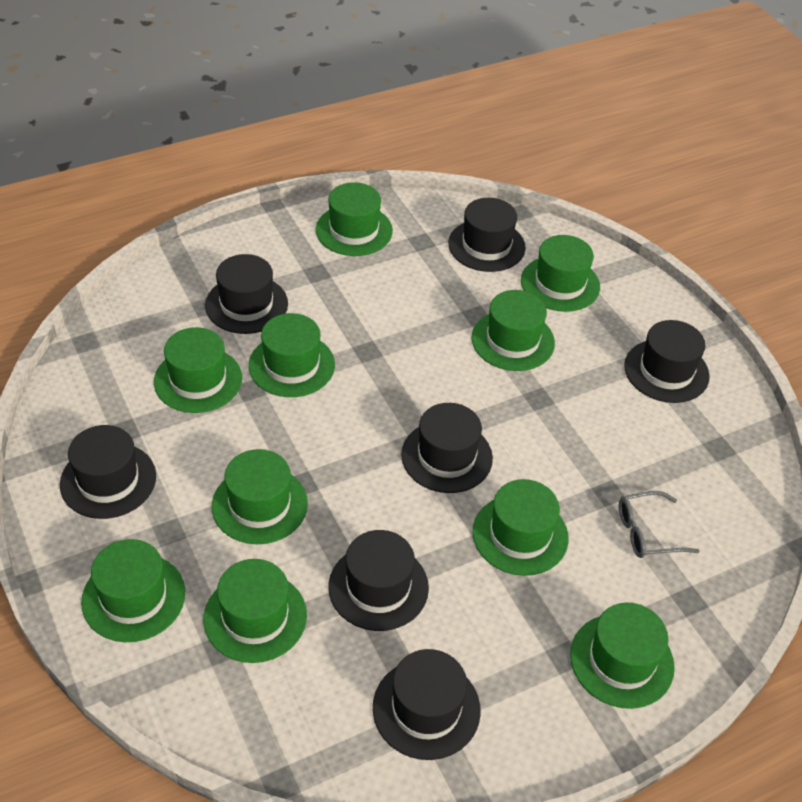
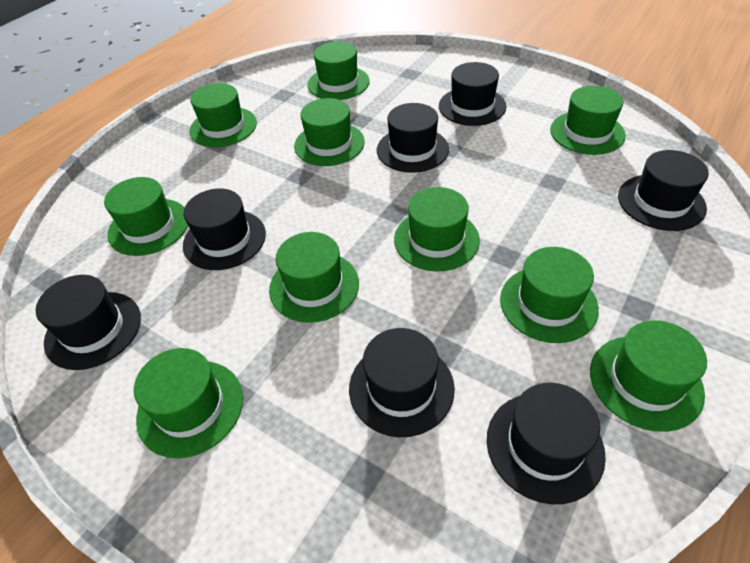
grey glasses: 1 -> 0

